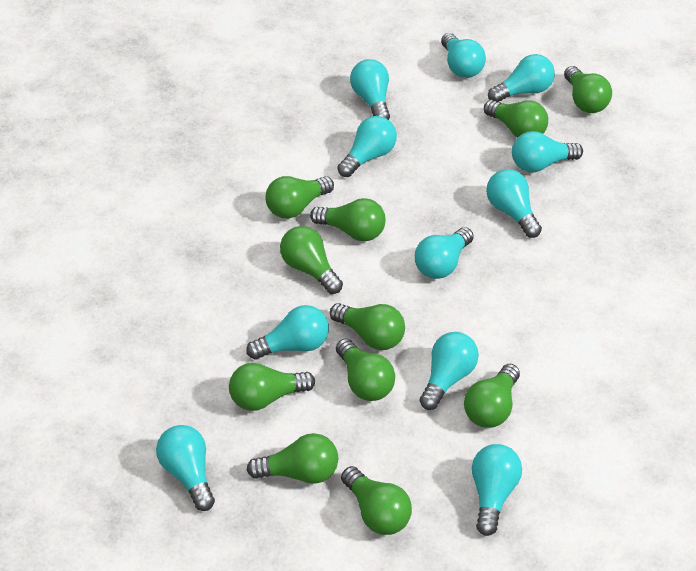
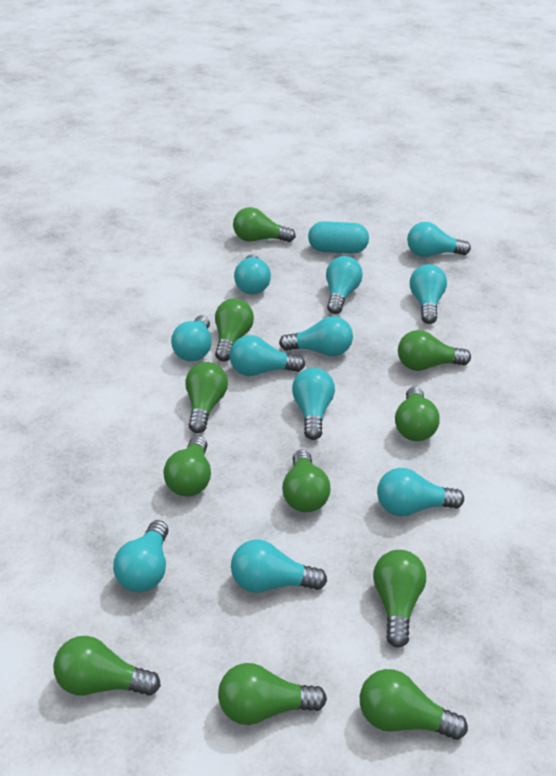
turquoise capsule: 0 -> 1

